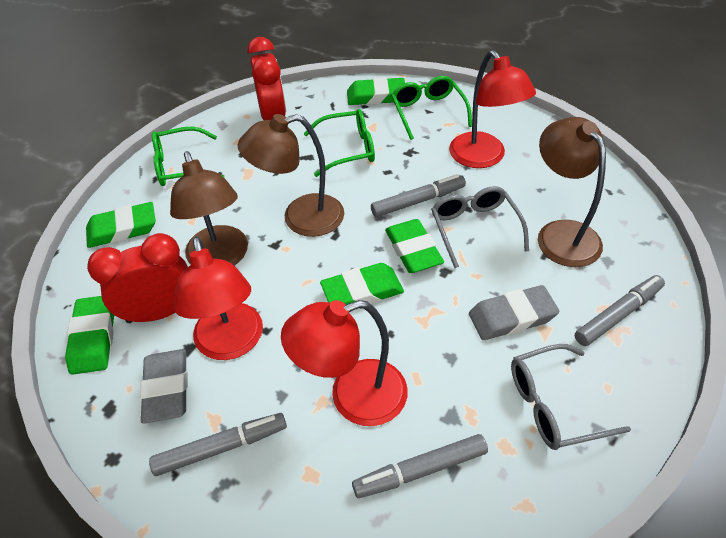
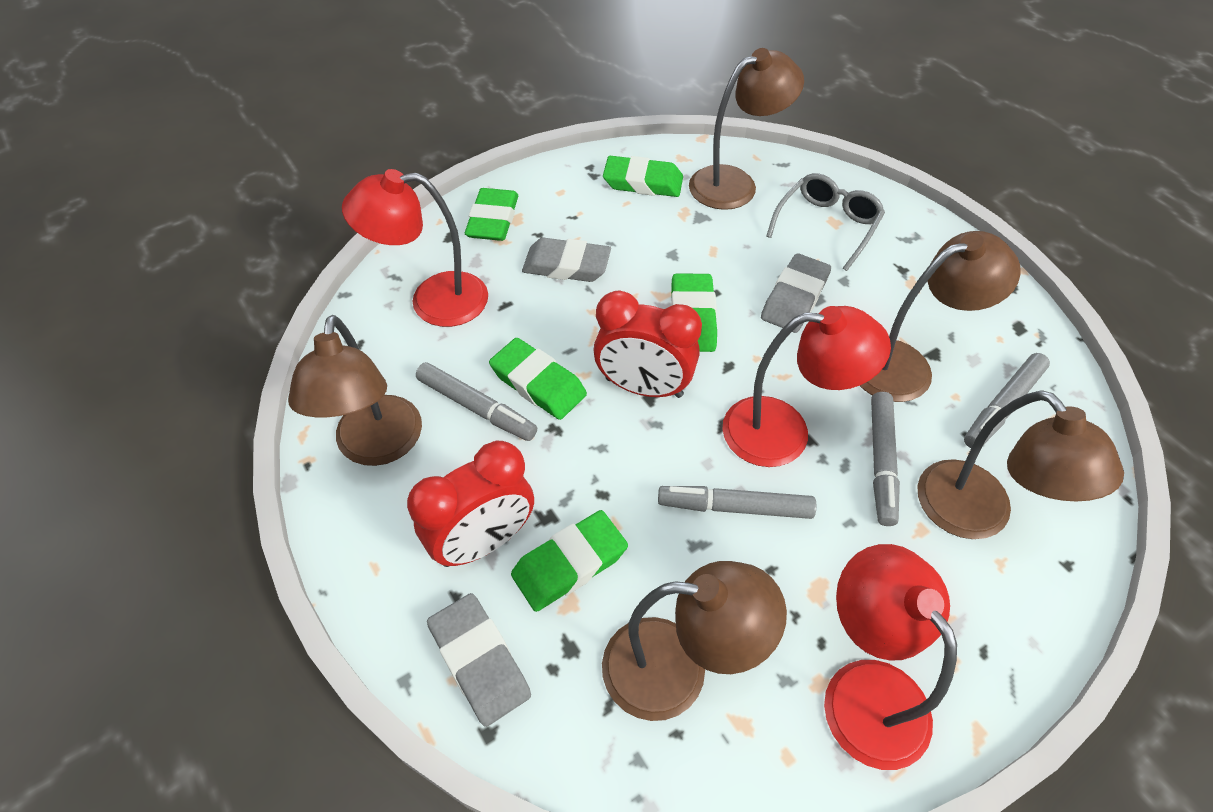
brown lamp: 3 -> 5
green glasses: 3 -> 0
grey eraser: 2 -> 3
grey glasses: 2 -> 1

